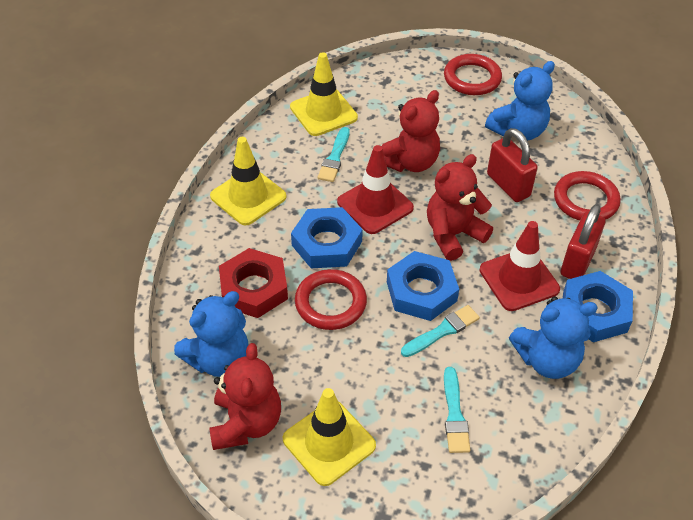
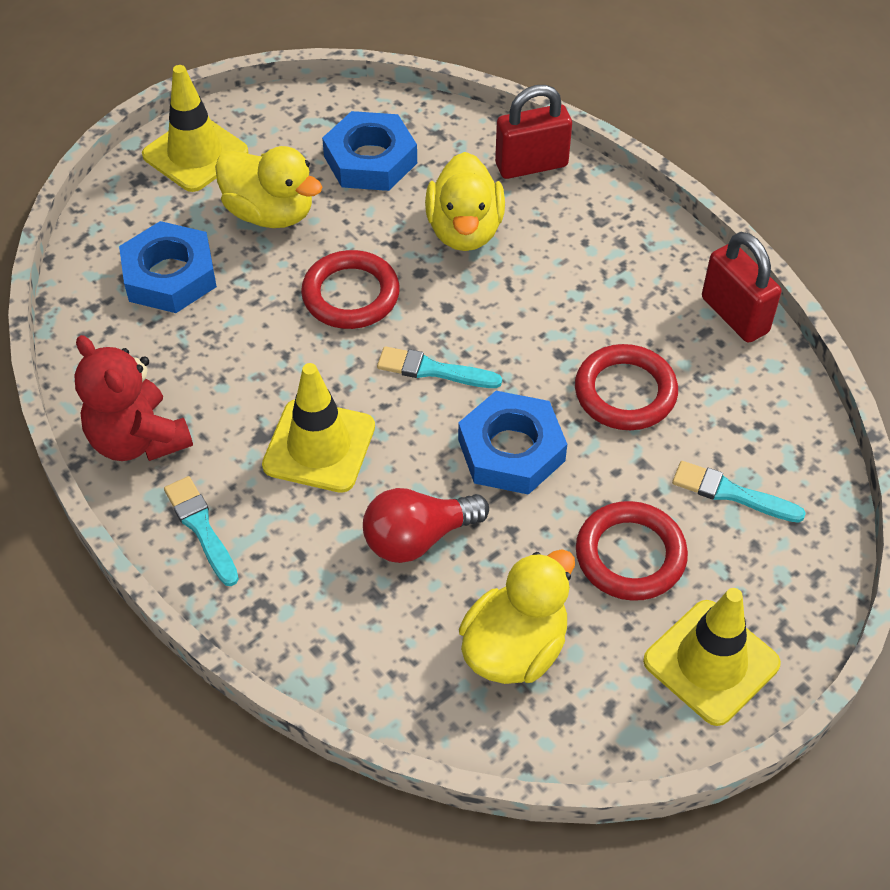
blue teddy bear: 3 -> 0
red light bulb: 0 -> 1
red nut: 1 -> 0
red teddy bear: 3 -> 1
red traffic cone: 2 -> 0
yellow duck: 0 -> 3

